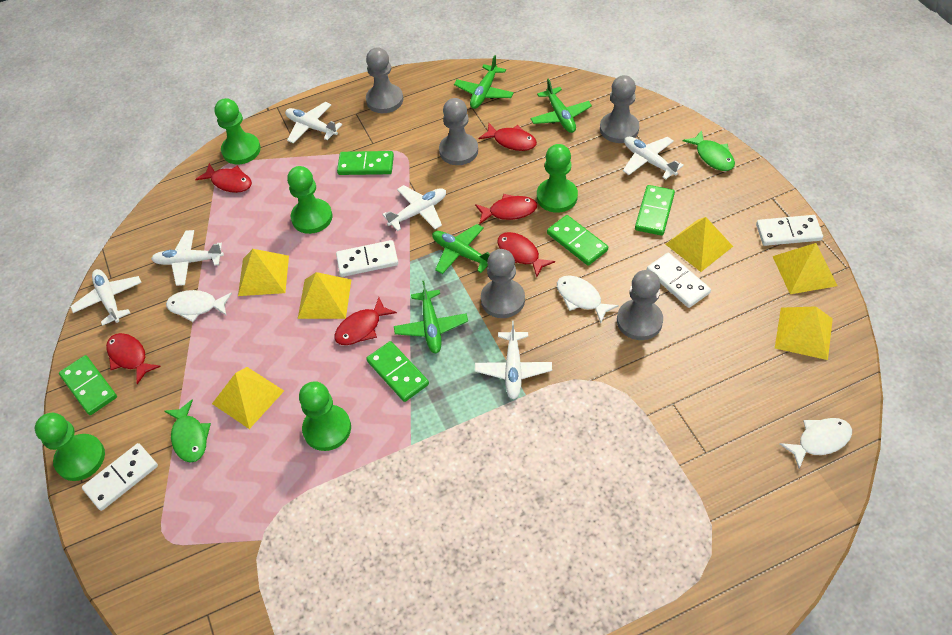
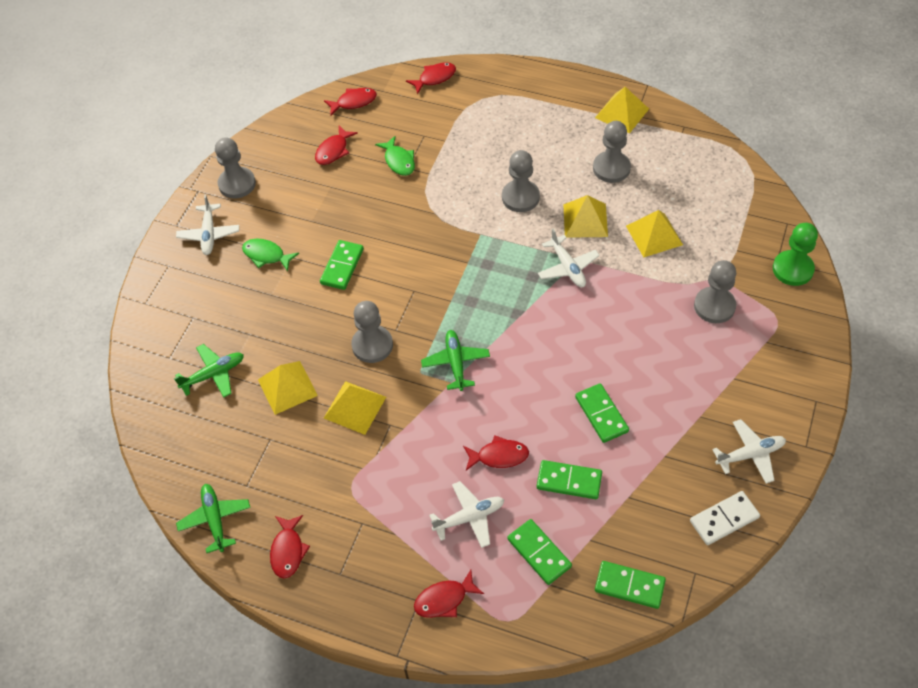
green pawn: 5 -> 1
green plane: 4 -> 3
white domino: 4 -> 1
white fish: 3 -> 0
white plane: 6 -> 4
yellow pyramid: 6 -> 5

